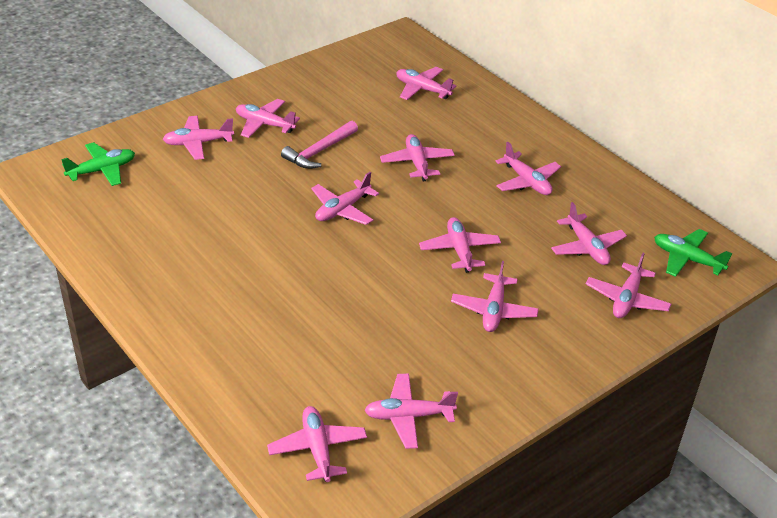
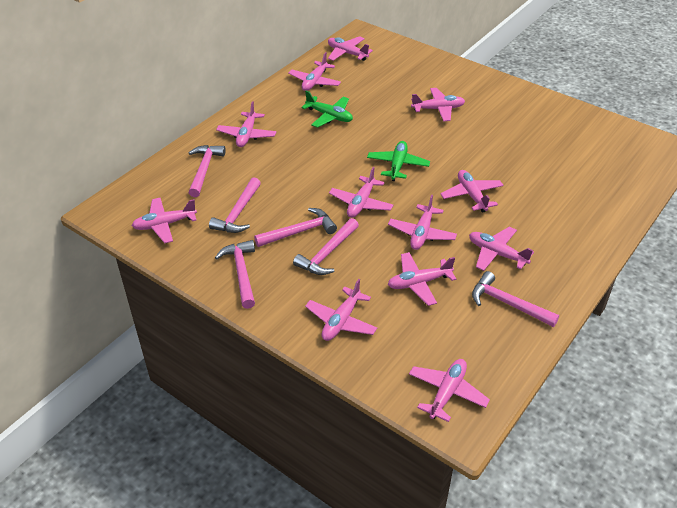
pink hammer: 1 -> 6

